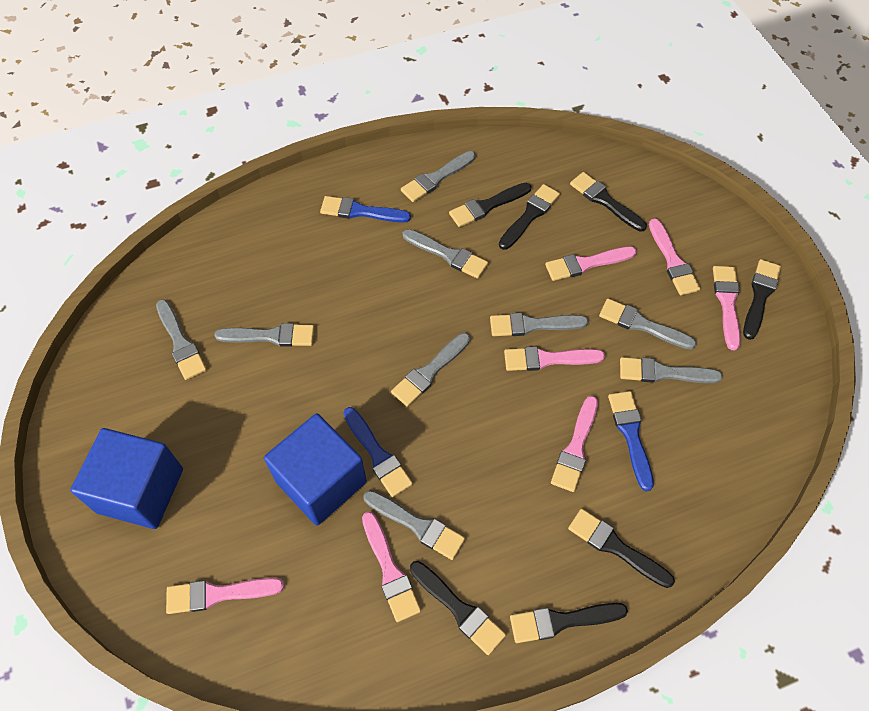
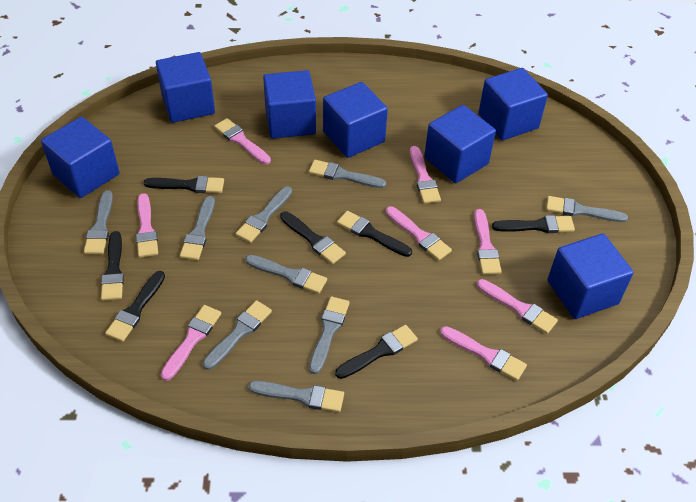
blue brush: 3 -> 0
blue cube: 2 -> 7
pink brush: 7 -> 8

